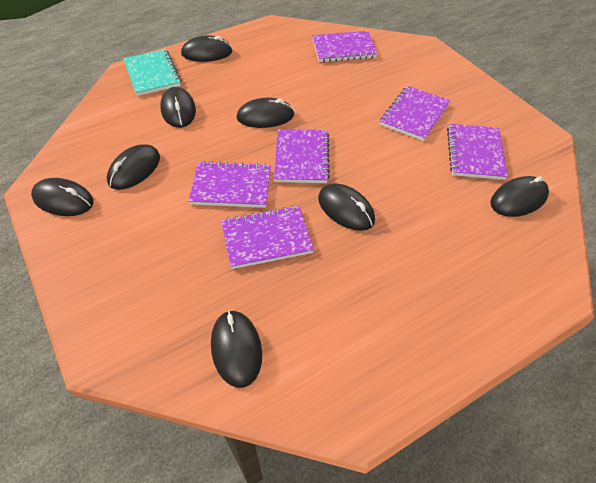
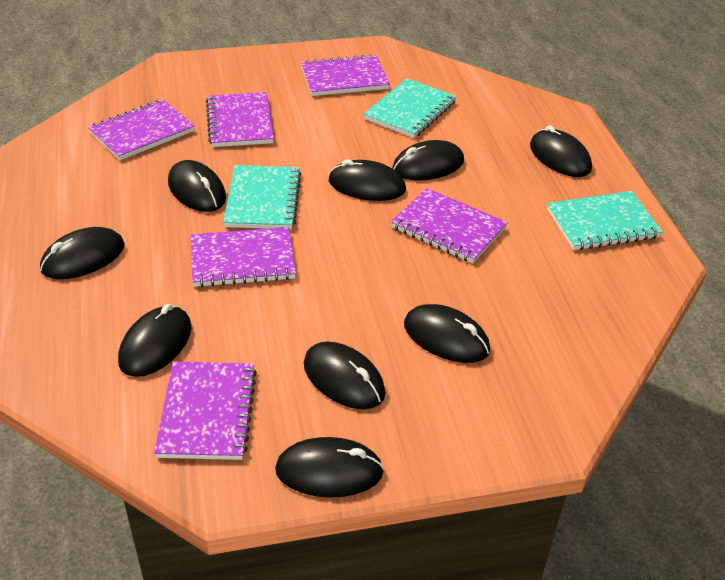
black mouse: 8 -> 9
turquoise notebook: 1 -> 3

